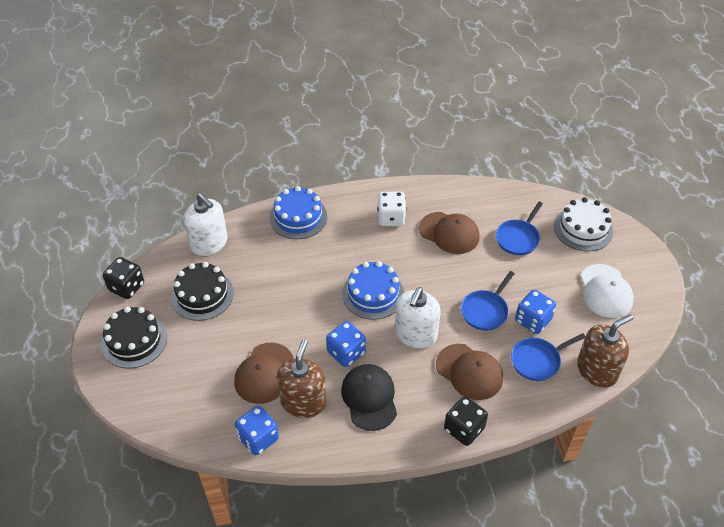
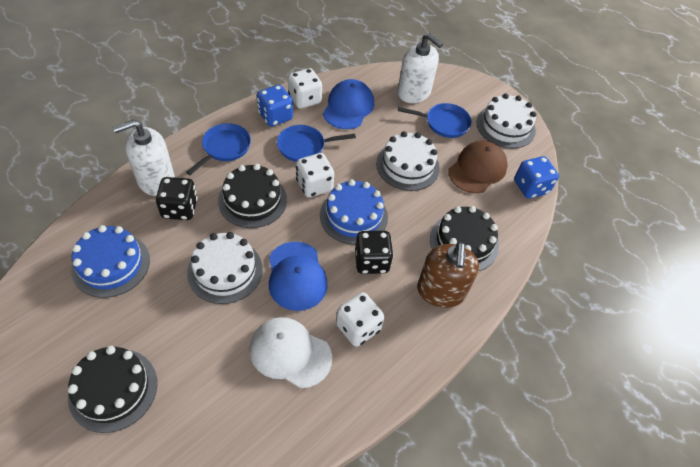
black cake: 2 -> 3
black cap: 1 -> 0
blue cap: 0 -> 2
blue dice: 3 -> 2
brown cap: 3 -> 1
brown soap dispenser: 2 -> 1
white cake: 1 -> 3
white dice: 1 -> 3

